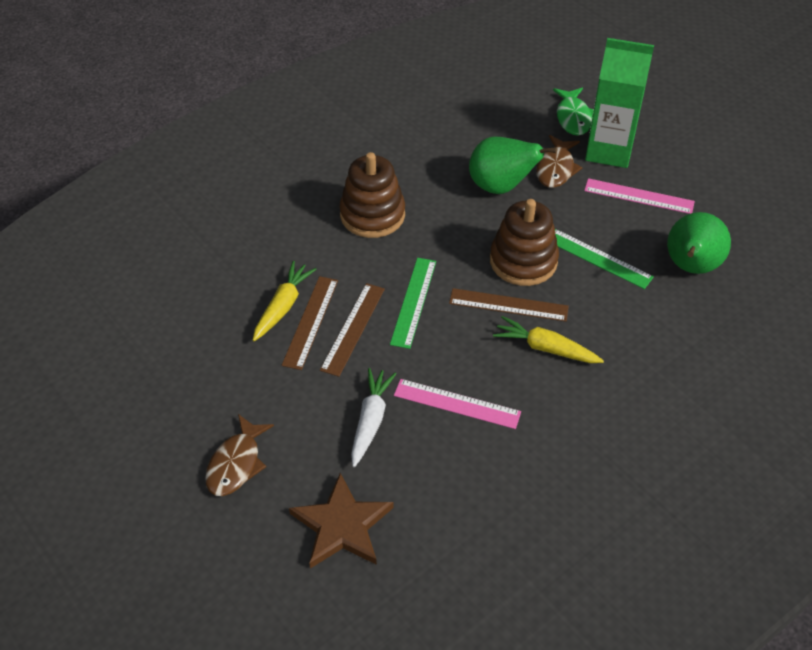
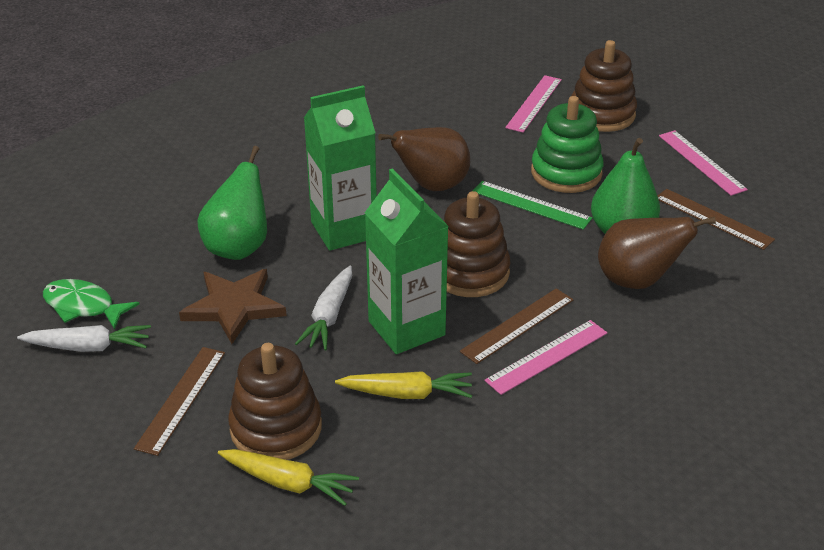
brown fish: 2 -> 0
brown pear: 0 -> 2
brown stacking toy: 2 -> 3
green carton: 1 -> 2
green ruler: 2 -> 1
green stacking toy: 0 -> 1
pink ruler: 2 -> 3
white carrot: 1 -> 2

